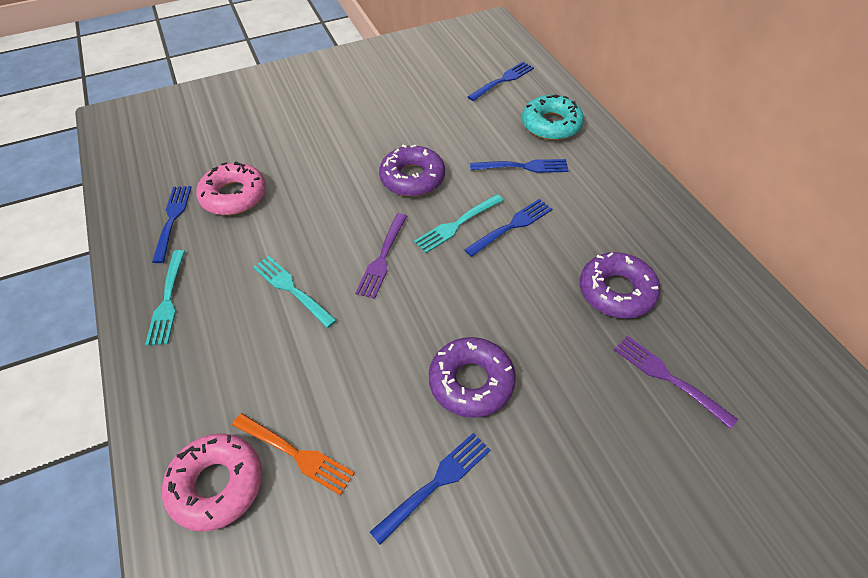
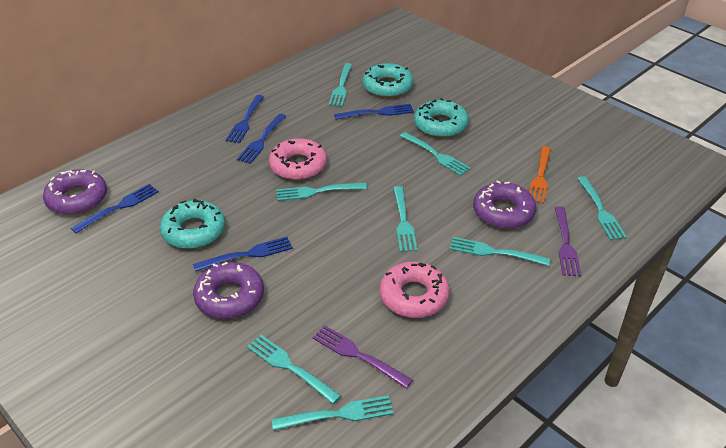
turquoise donut: 1 -> 3
turquoise fork: 3 -> 8

